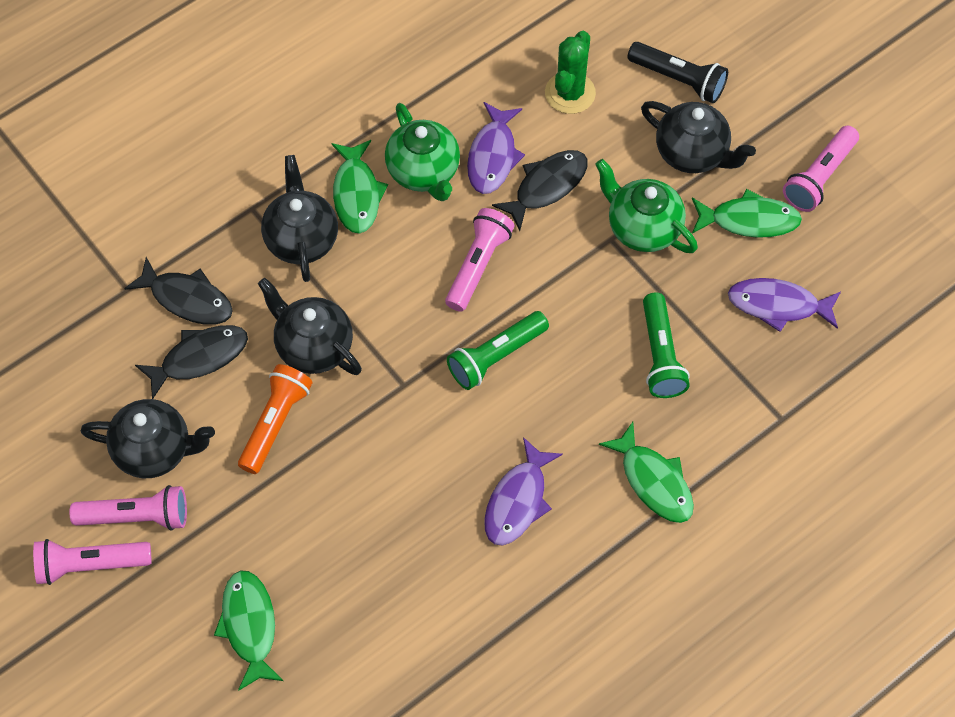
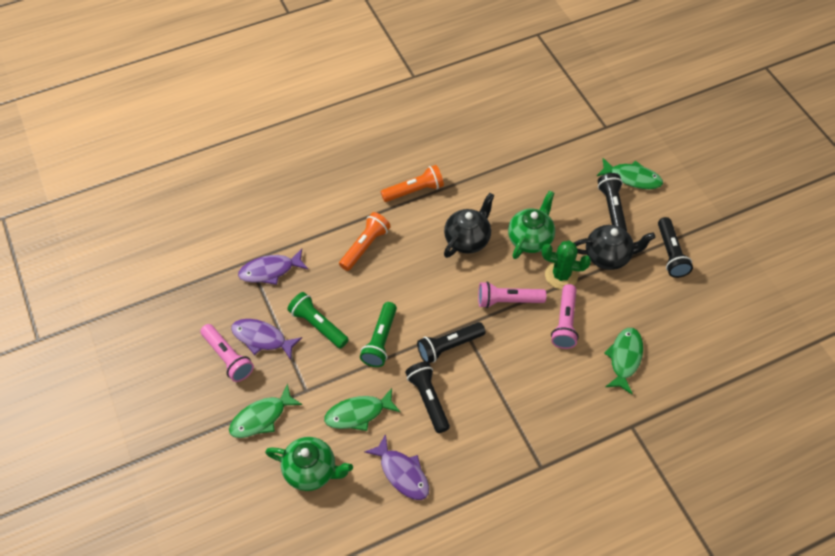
black fish: 3 -> 0
black flashlight: 1 -> 4
black teapot: 4 -> 2
orange flashlight: 1 -> 2
pink flashlight: 4 -> 3

